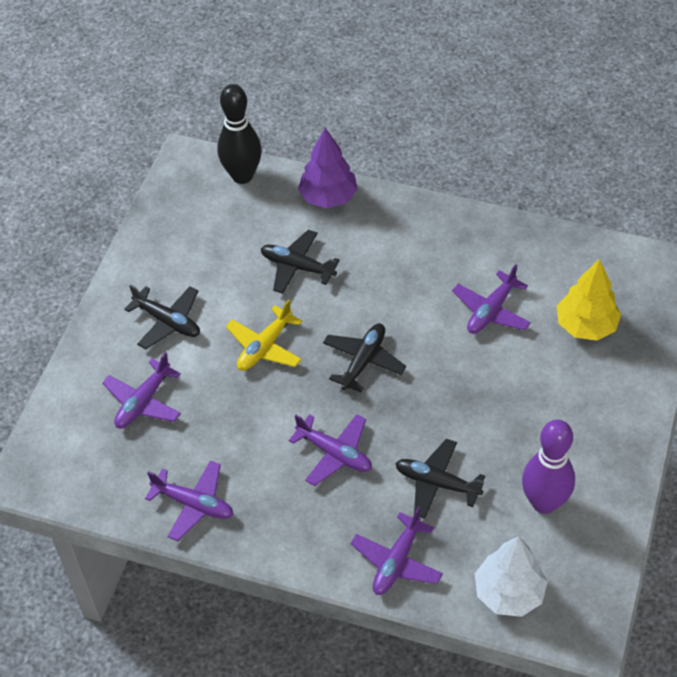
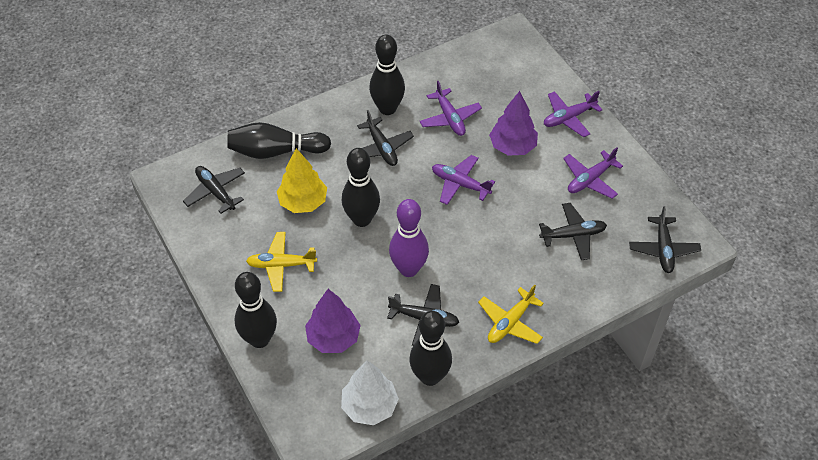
black bowling pin: 1 -> 5
black plane: 4 -> 5
purple plane: 5 -> 4
purple tree: 1 -> 2
yellow plane: 1 -> 2

